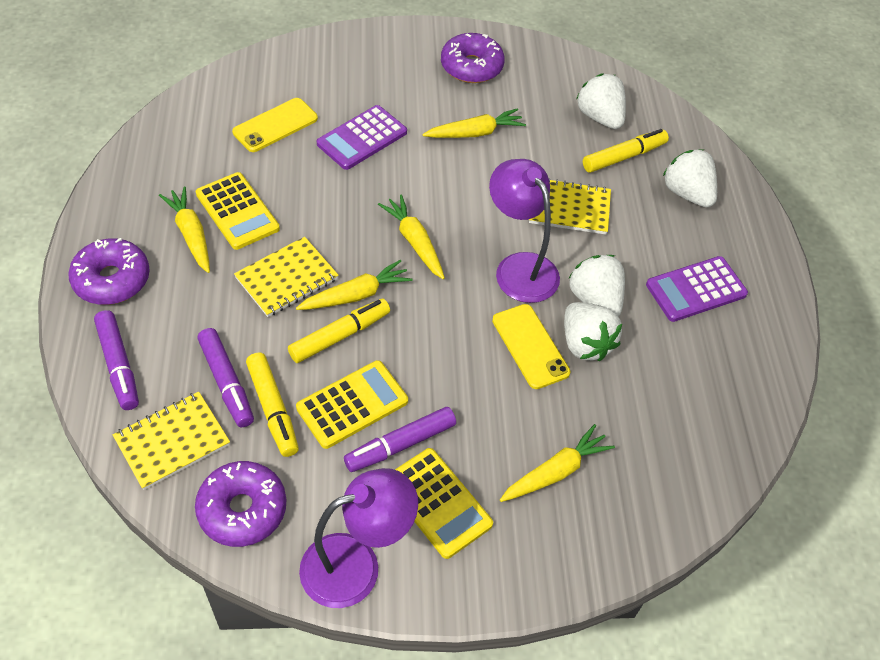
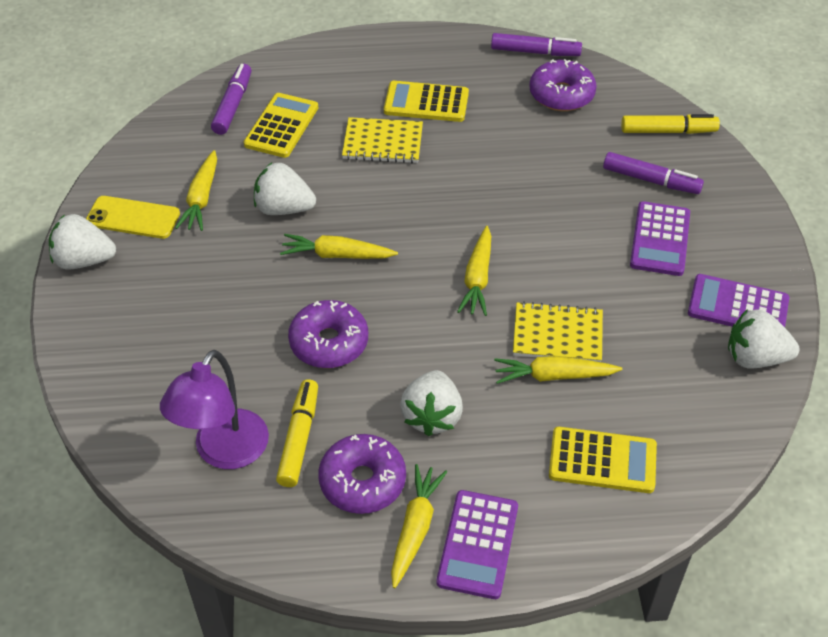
purple calculator: 2 -> 3
purple lamp: 2 -> 1
yellow marker: 3 -> 2
yellow notebook: 3 -> 2
yellow phone: 2 -> 1

